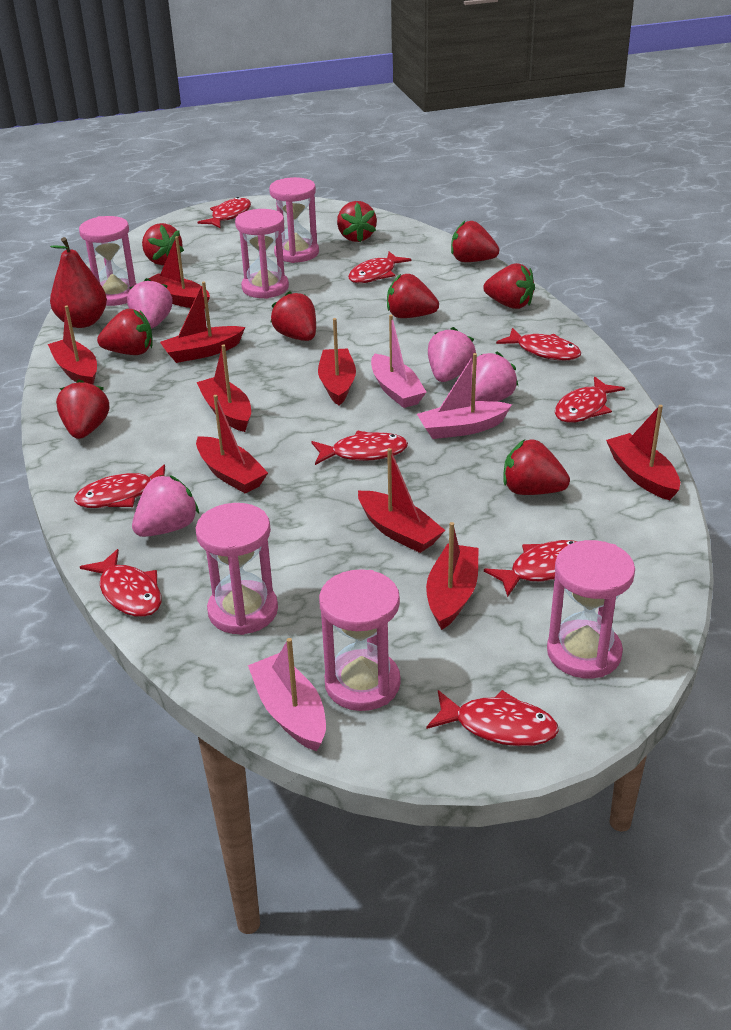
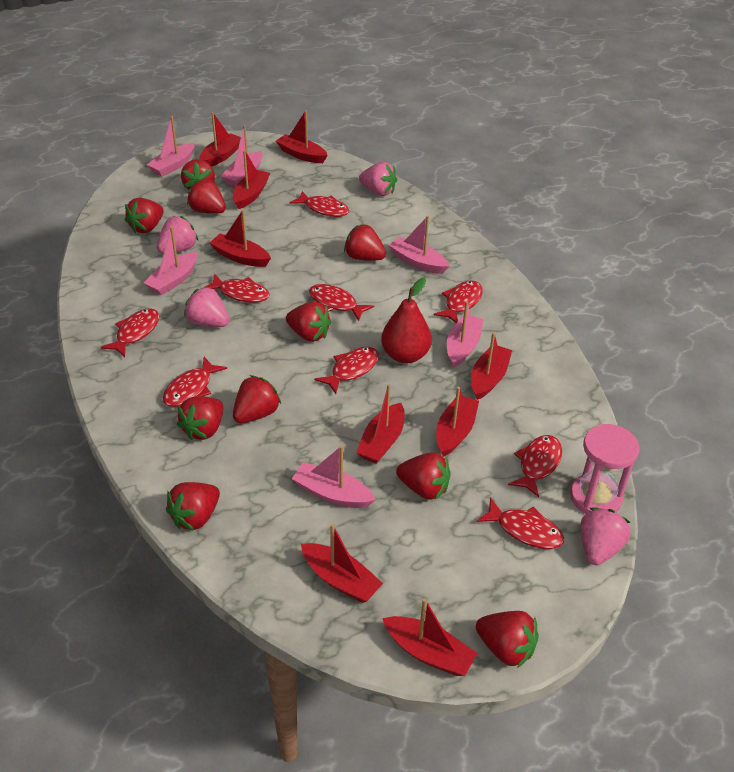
pink boat: 3 -> 6
pink hourglass: 6 -> 1
red strawberry: 9 -> 10

